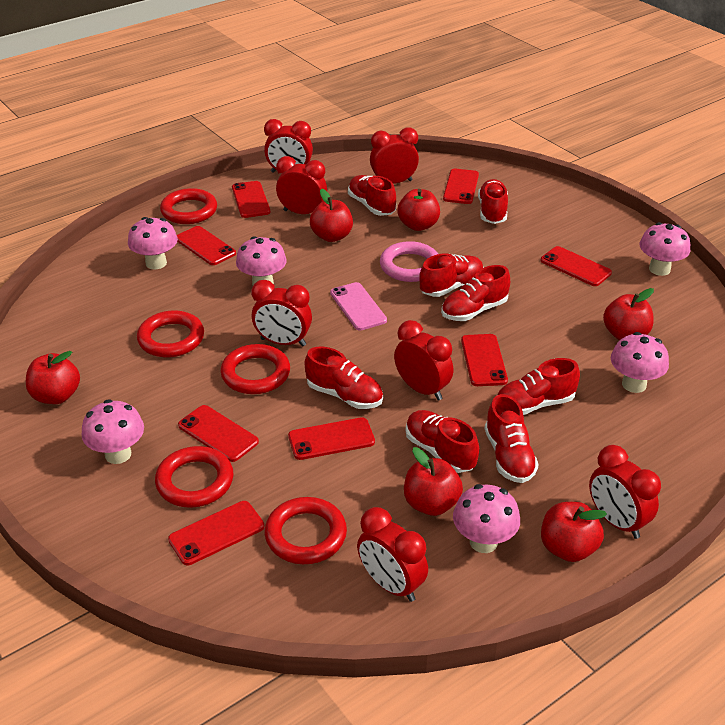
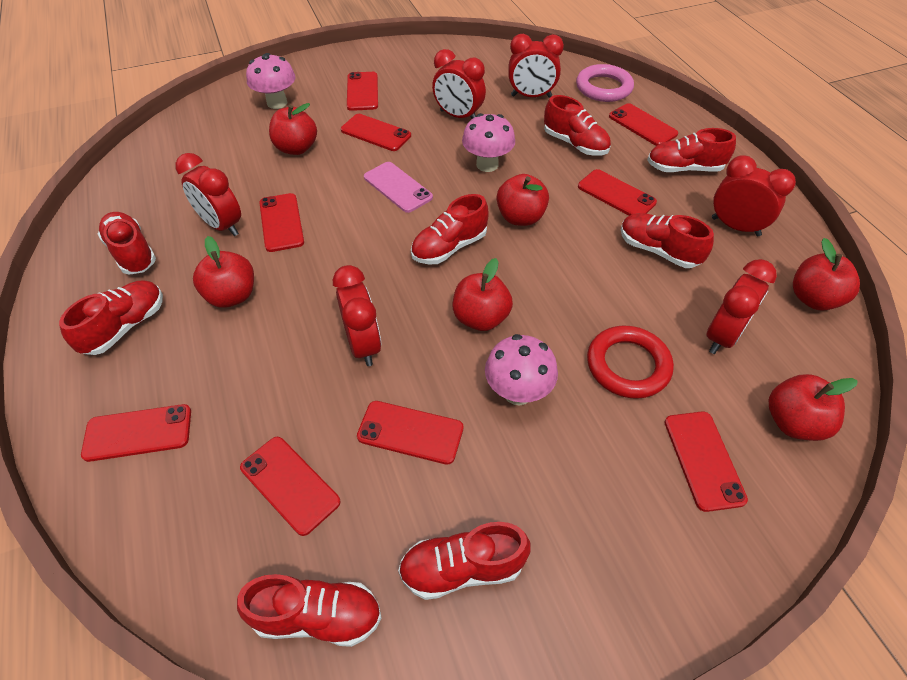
pink mushroom: 6 -> 3
red clock: 7 -> 6
red phone: 8 -> 9
red ring: 5 -> 1

